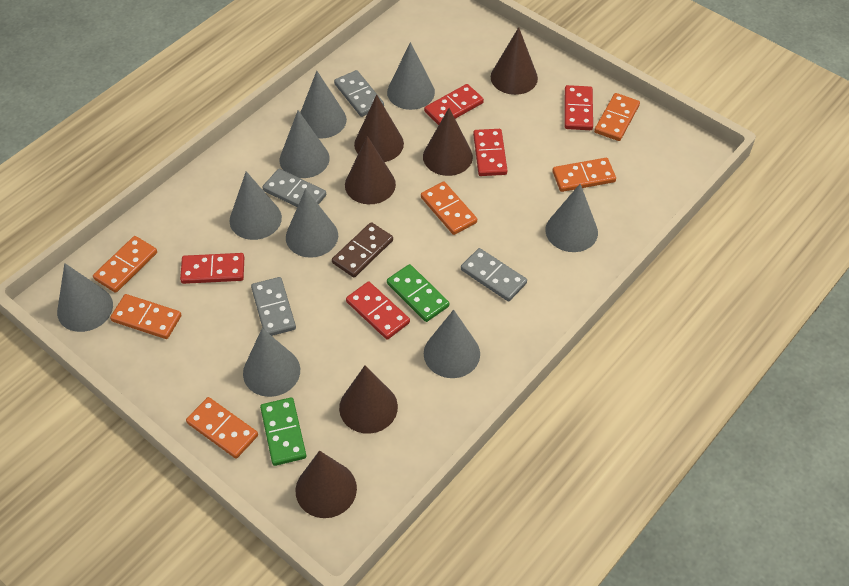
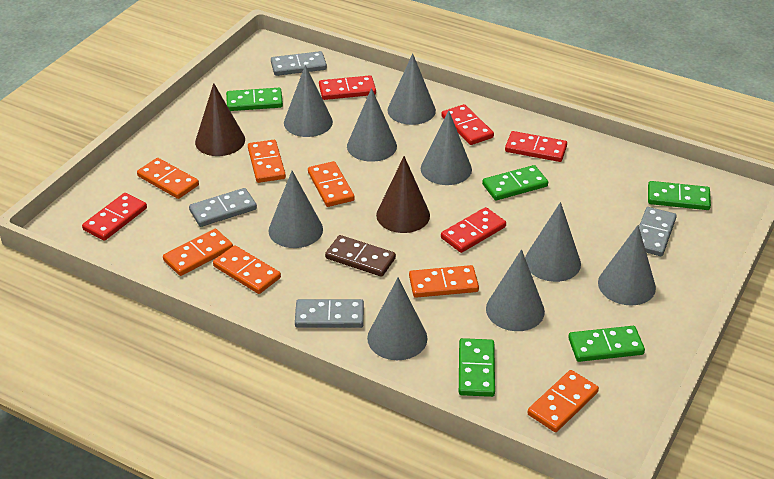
brown cone: 6 -> 2
green domino: 2 -> 5
orange domino: 6 -> 7

